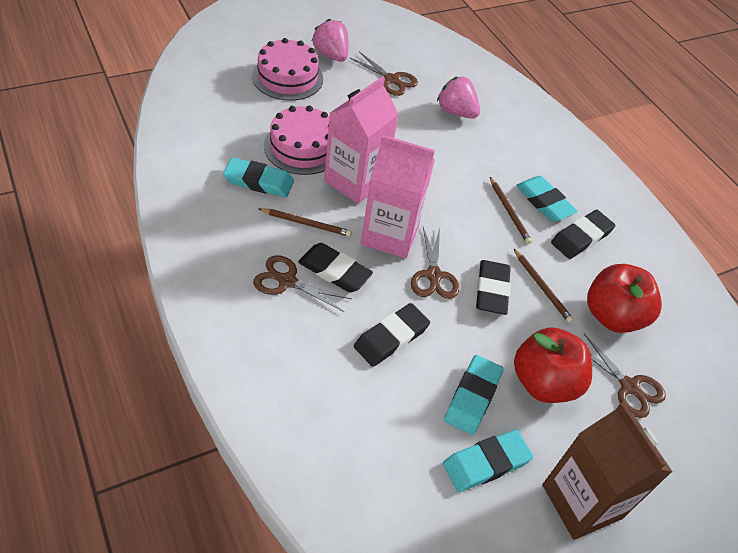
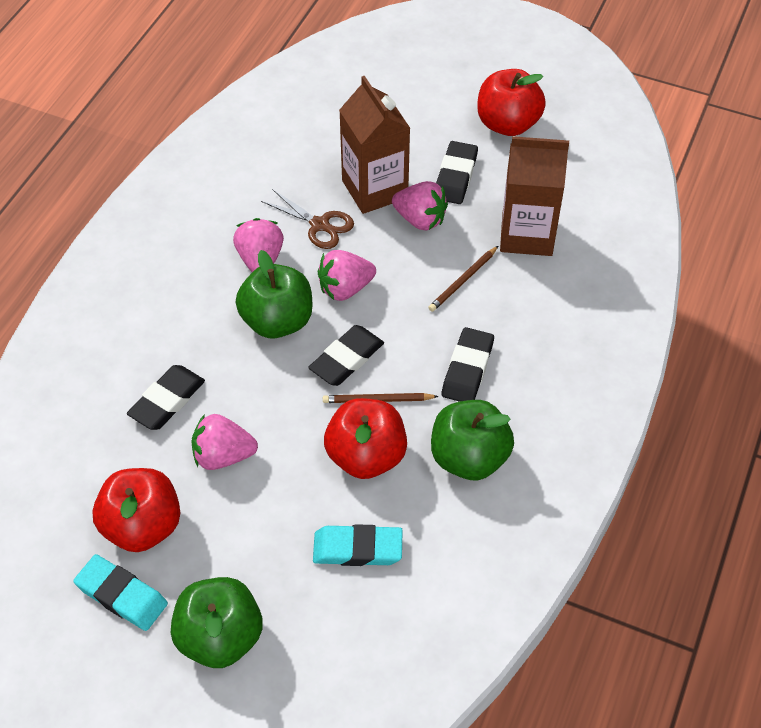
brown carton: 1 -> 2
brown pencil: 3 -> 2
brown scissors: 4 -> 1
green apple: 0 -> 3
pink cake: 2 -> 0
pink carton: 2 -> 0
pink strawberry: 2 -> 4
red apple: 2 -> 3
turquoise eraser: 4 -> 2

